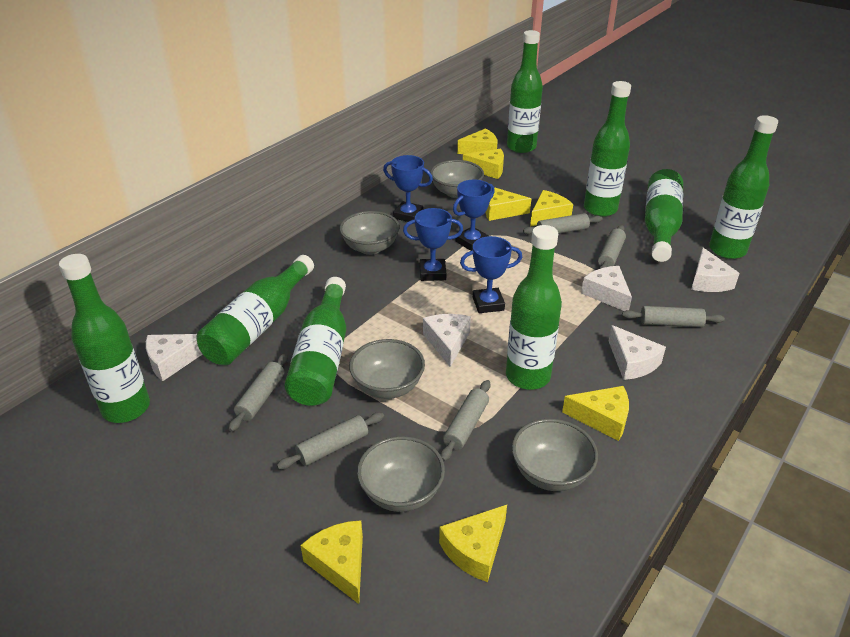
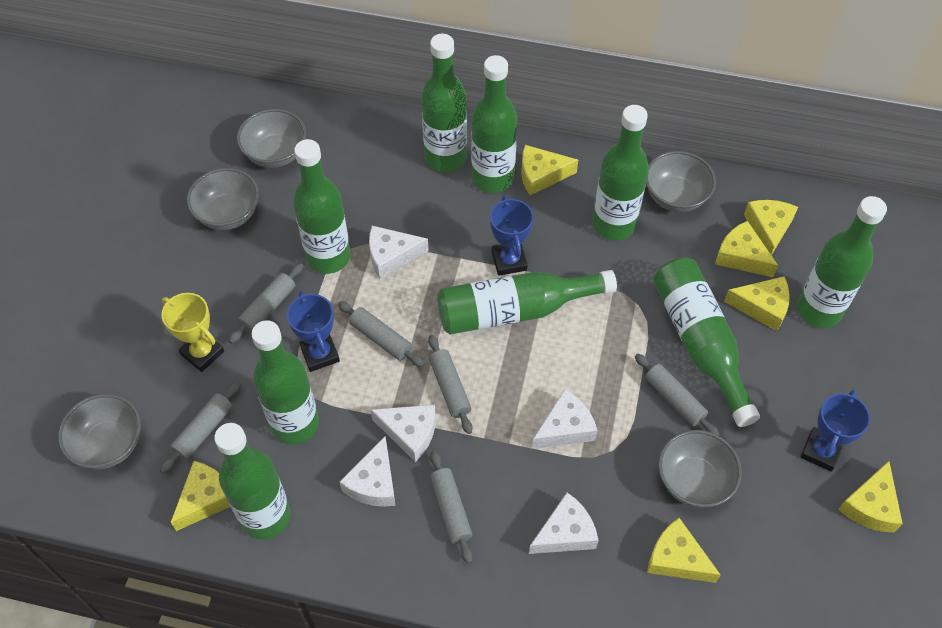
blue trophy: 4 -> 3
green bottle: 8 -> 9
yellow trophy: 0 -> 1

